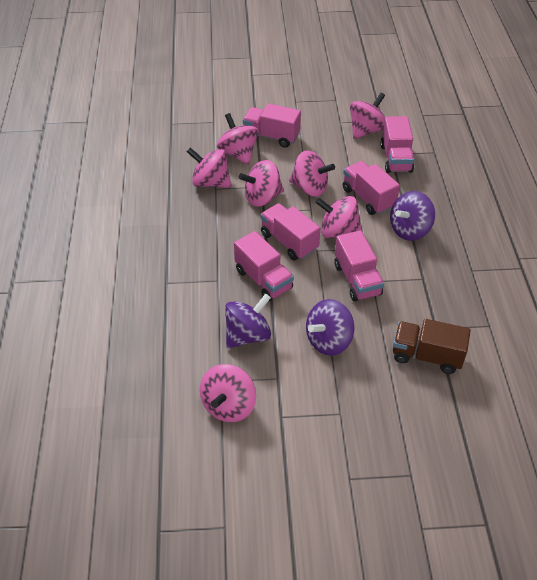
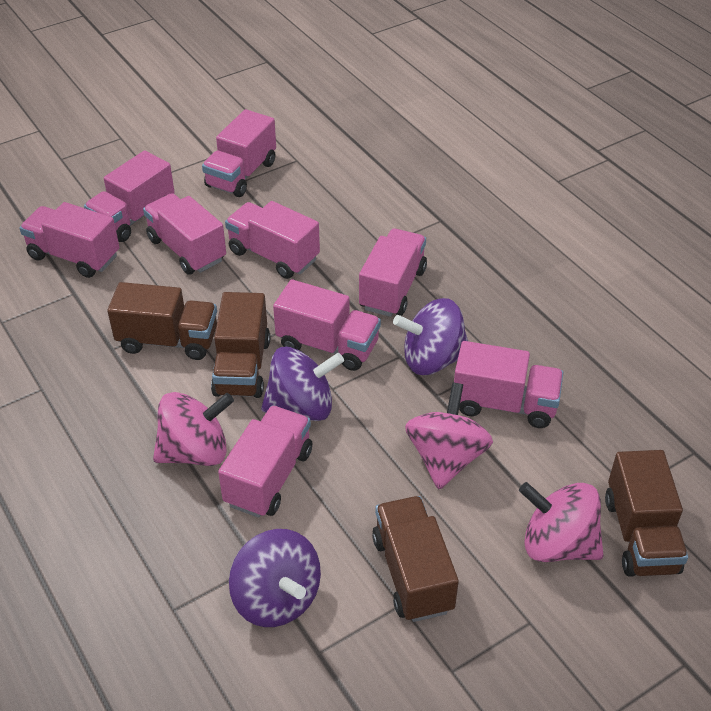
brown truck: 1 -> 4
pink spinning top: 7 -> 3
pink truck: 6 -> 9

